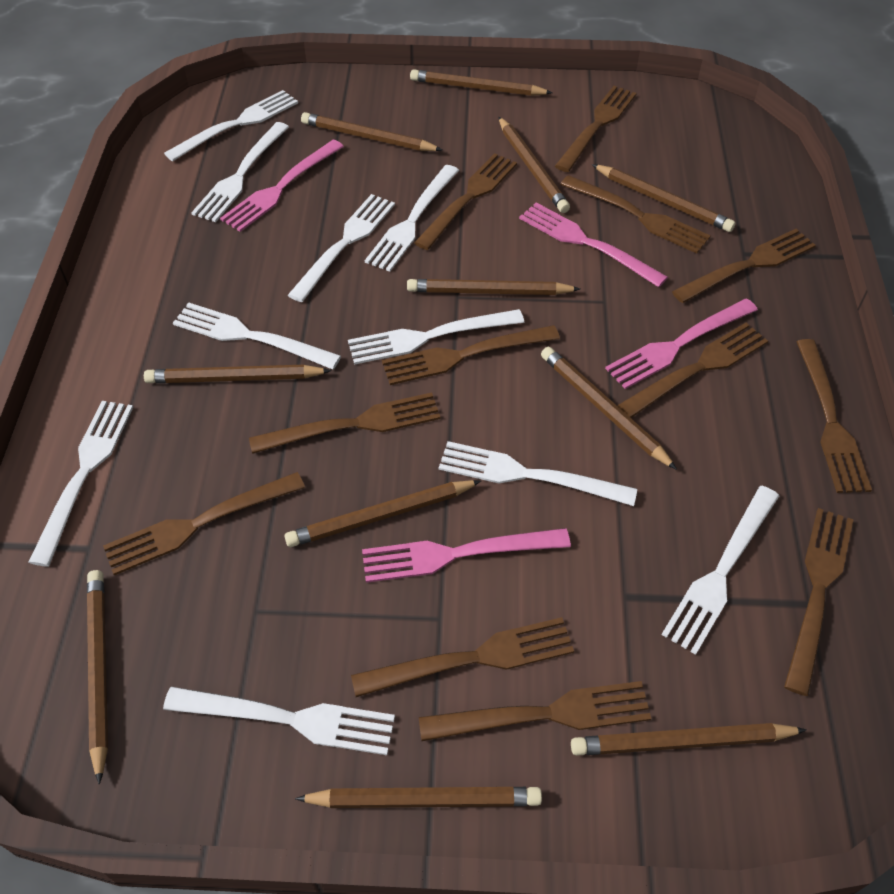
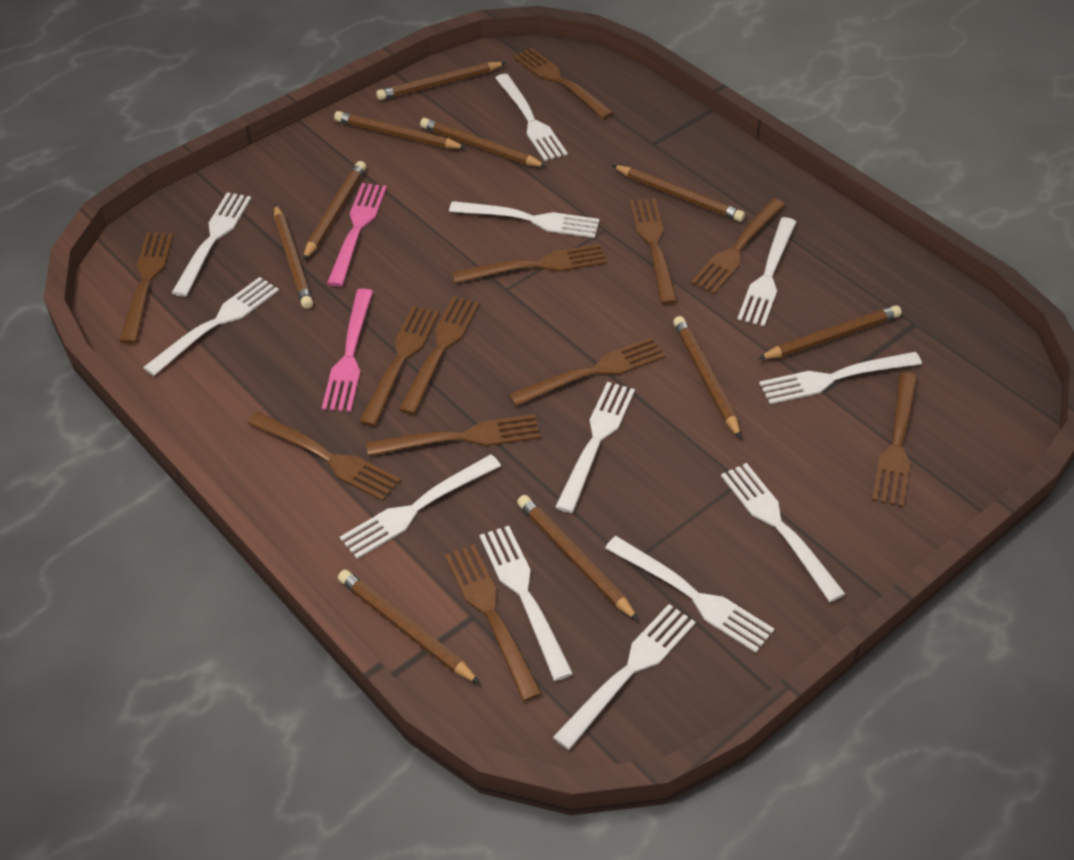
brown pencil: 11 -> 10
pink fork: 4 -> 2
white fork: 10 -> 12

